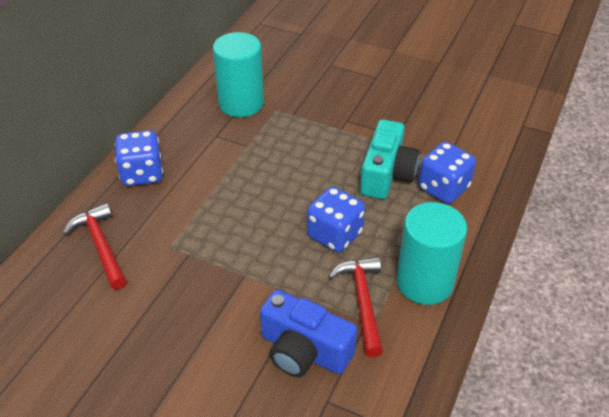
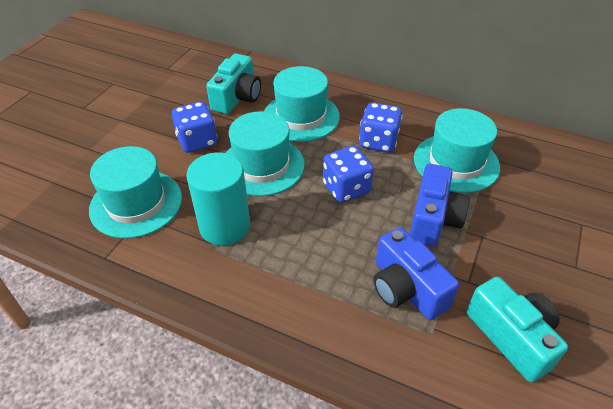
blue camera: 1 -> 2
red hammer: 2 -> 0
turquoise camera: 1 -> 2
turquoise cylinder: 2 -> 1
turquoise hat: 0 -> 4

